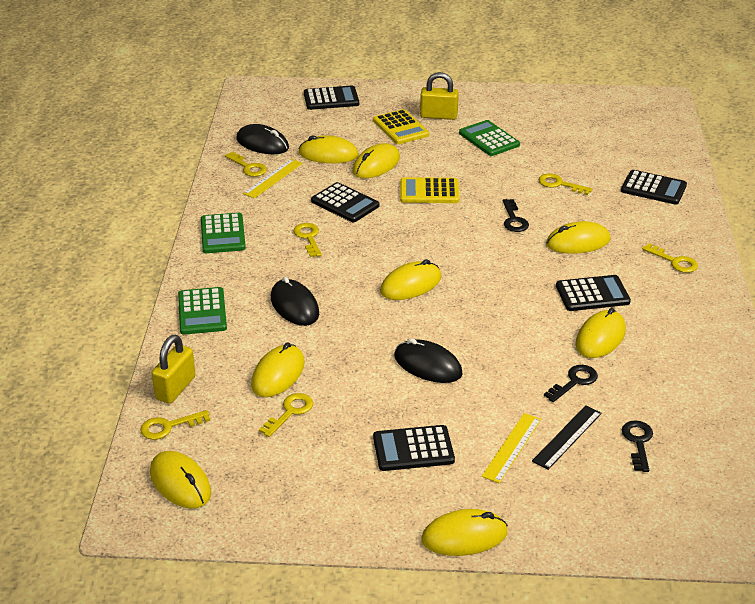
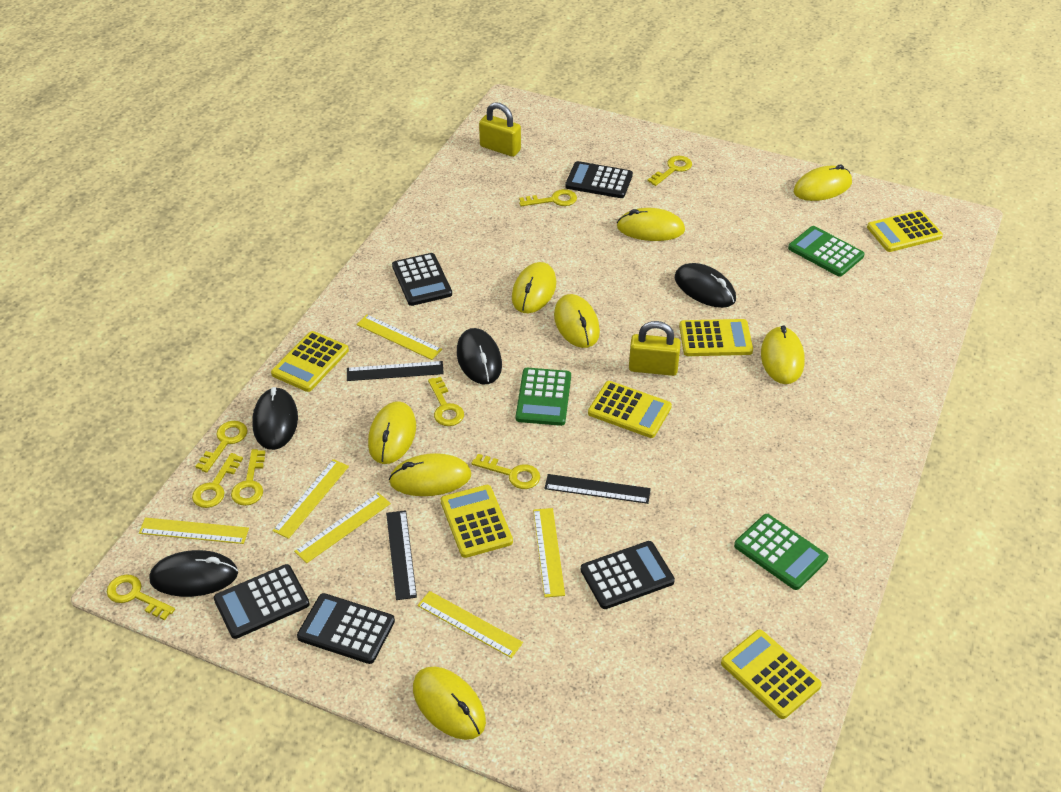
black key: 3 -> 0
black mouse: 3 -> 4
black ruler: 1 -> 3
yellow calculator: 2 -> 6
yellow key: 6 -> 8
yellow ruler: 2 -> 6

